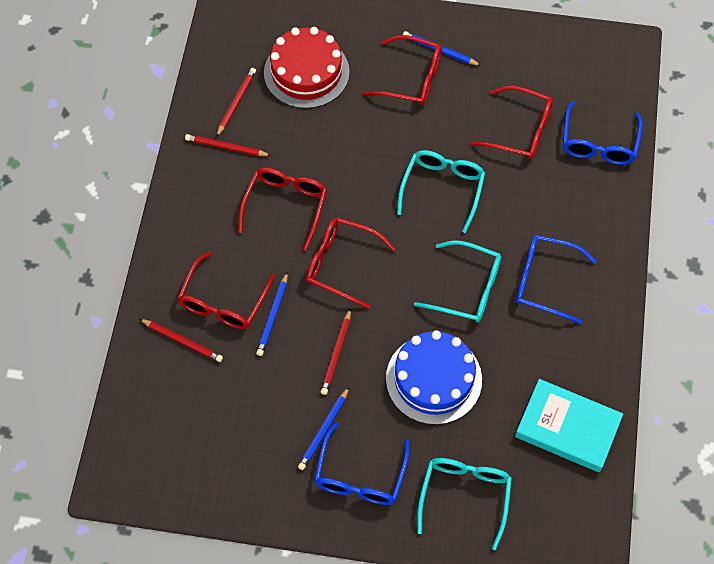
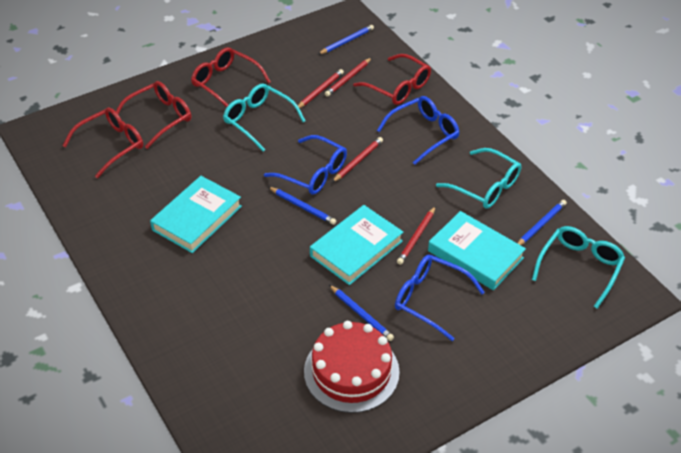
blue cake: 1 -> 0
blue pencil: 3 -> 4
red glasses: 5 -> 4
turquoise book: 1 -> 3

